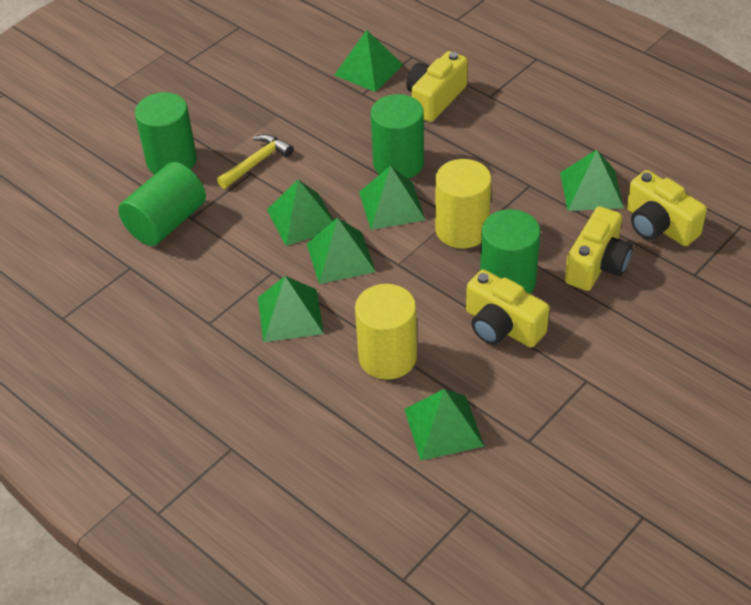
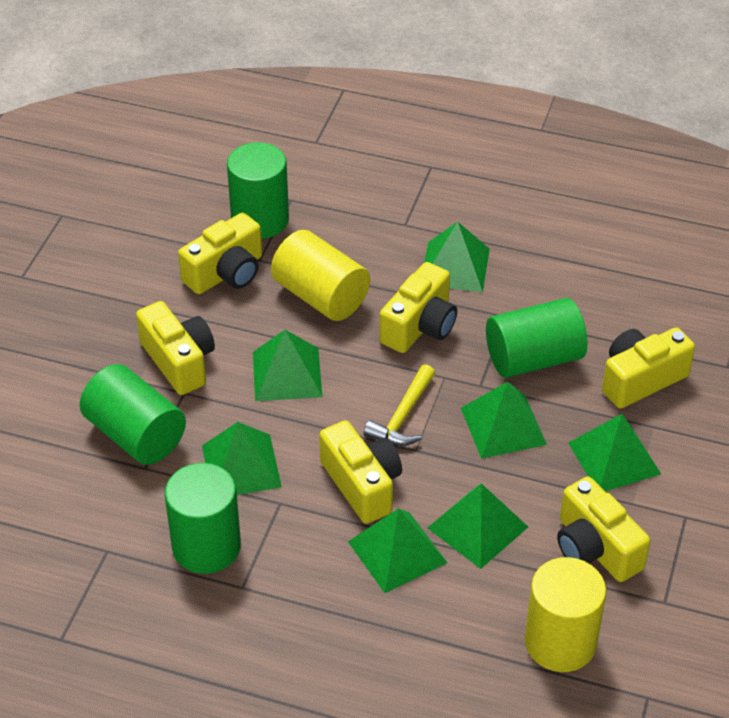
yellow camera: 4 -> 6

